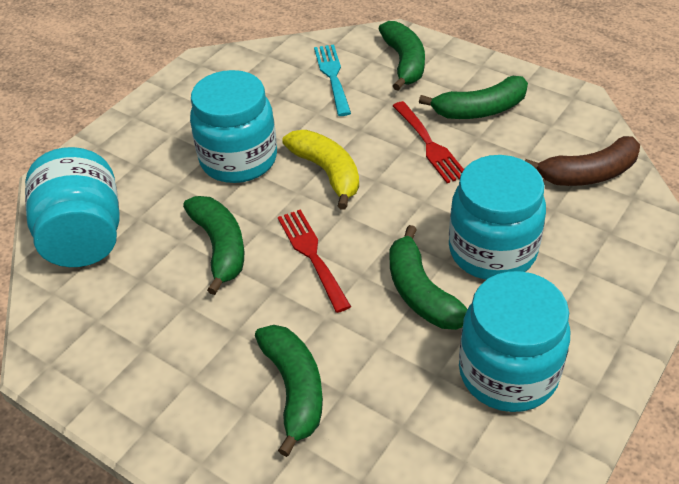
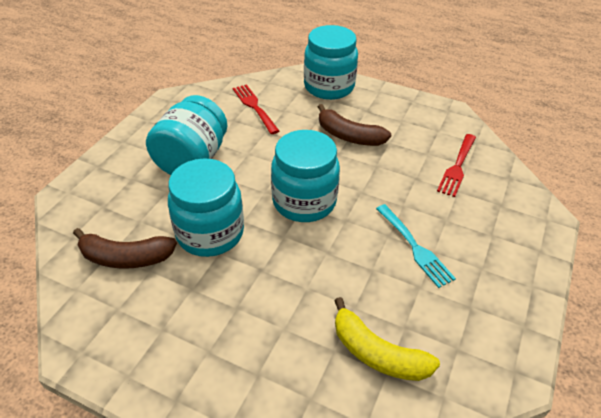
brown banana: 1 -> 2
green banana: 5 -> 0

